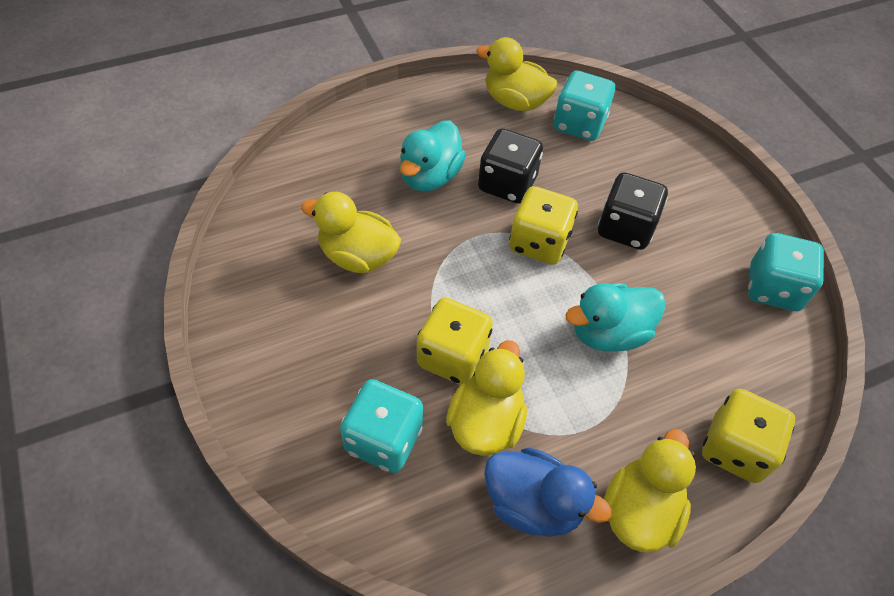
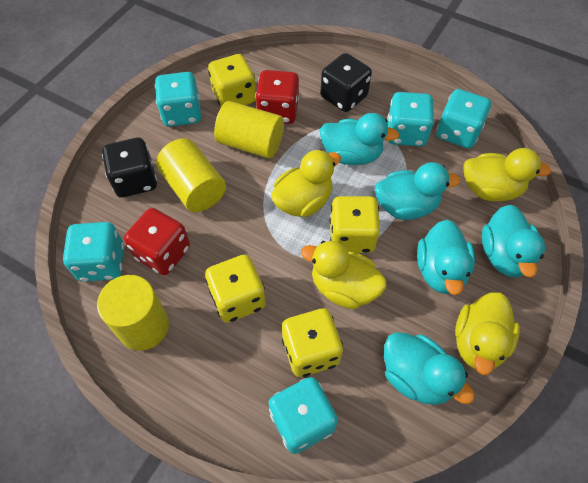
blue duck: 1 -> 0
red dice: 0 -> 2
turquoise dice: 3 -> 5
turquoise duck: 2 -> 5
yellow cylinder: 0 -> 3
yellow dice: 3 -> 4

